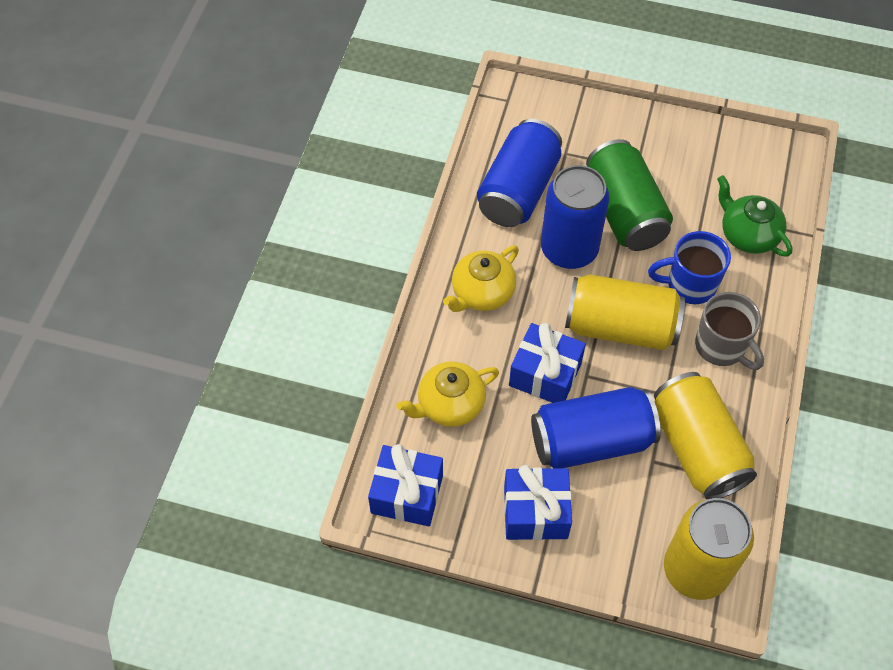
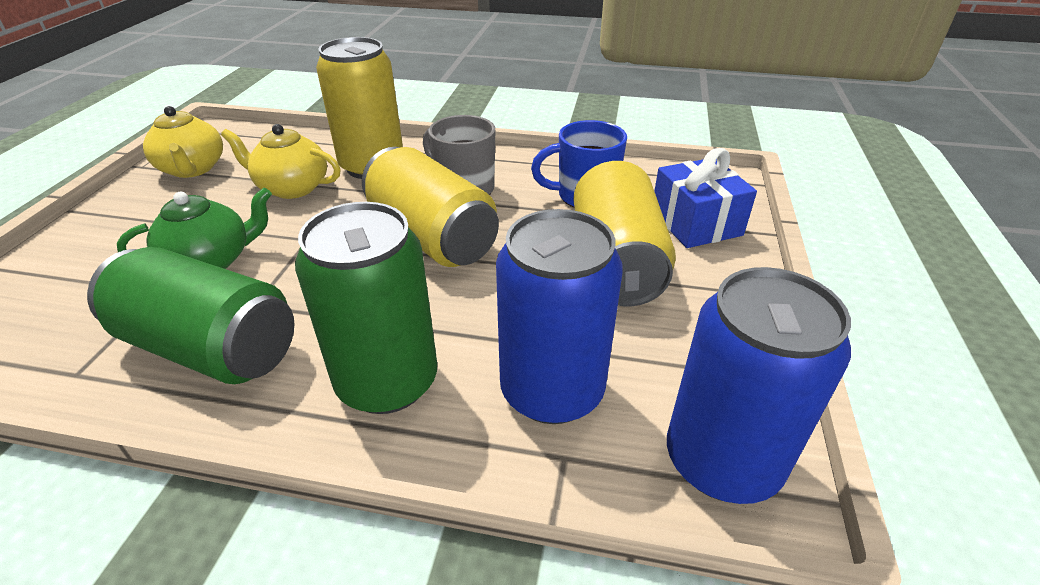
blue can: 3 -> 2
blue gift: 3 -> 1
green can: 1 -> 2

